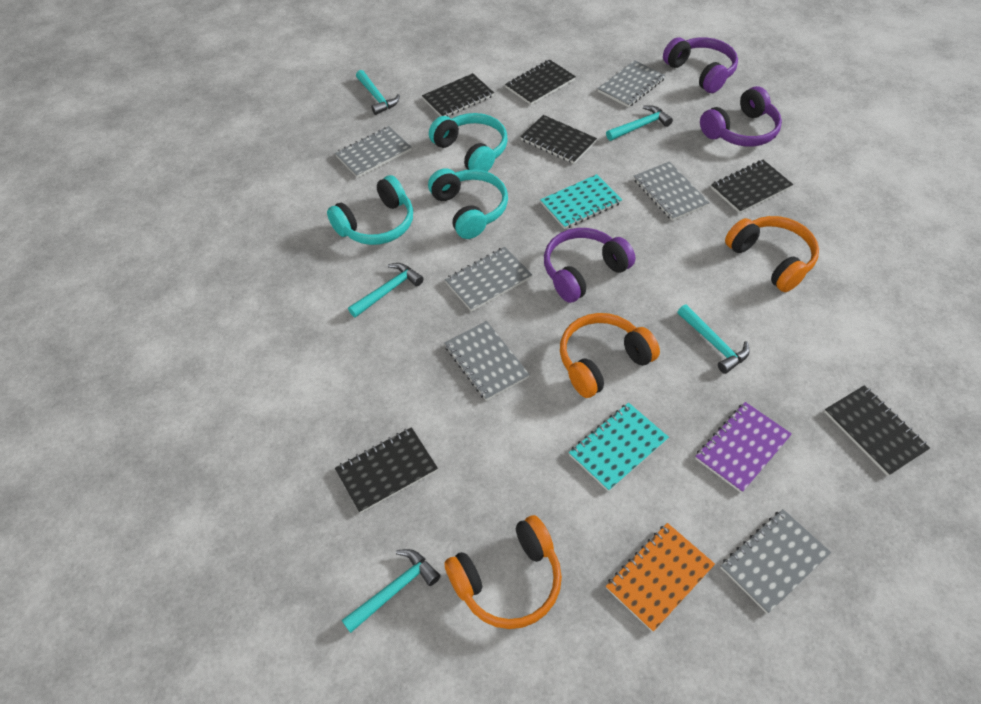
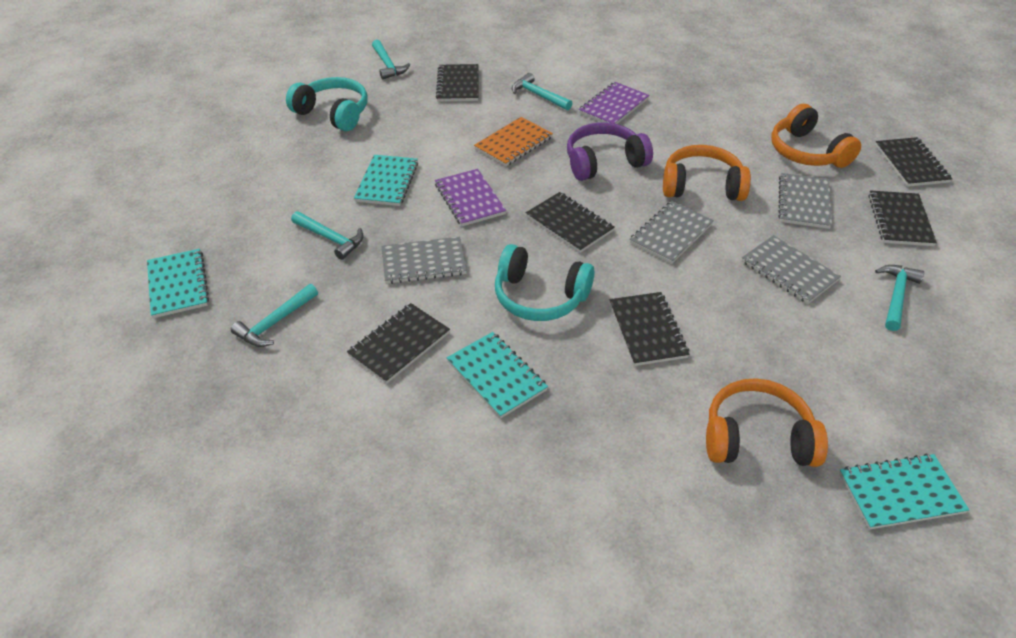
grey notebook: 6 -> 4
purple headphones: 3 -> 1
purple notebook: 1 -> 2
turquoise headphones: 3 -> 2
turquoise notebook: 2 -> 4

